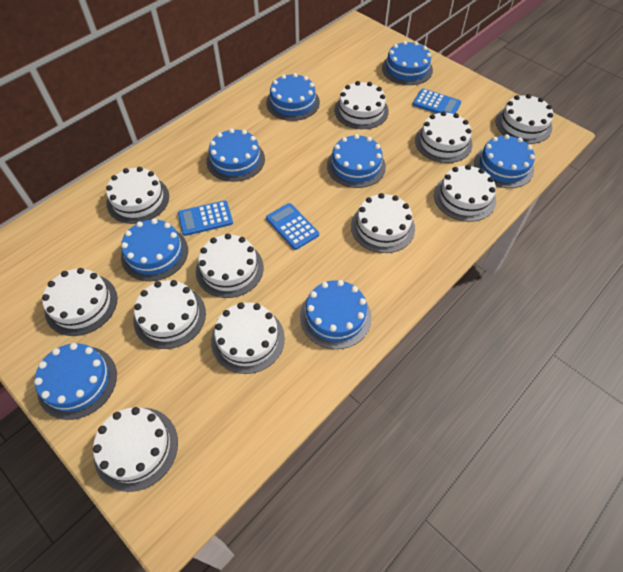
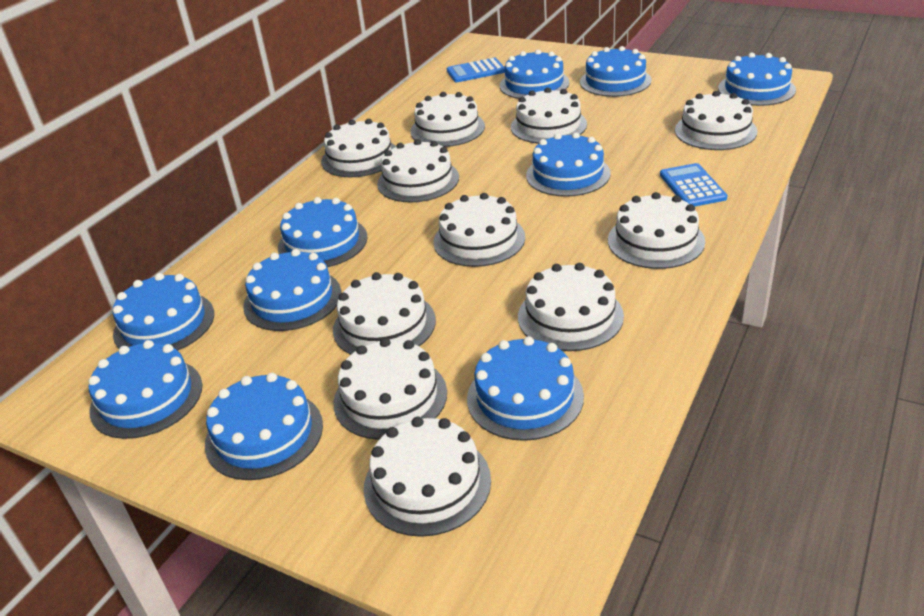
blue cake: 8 -> 10
blue calculator: 3 -> 2

